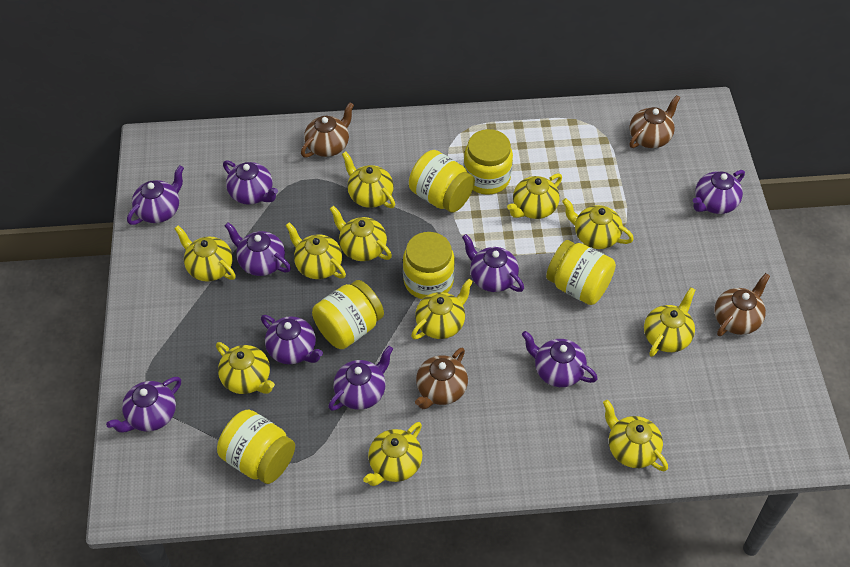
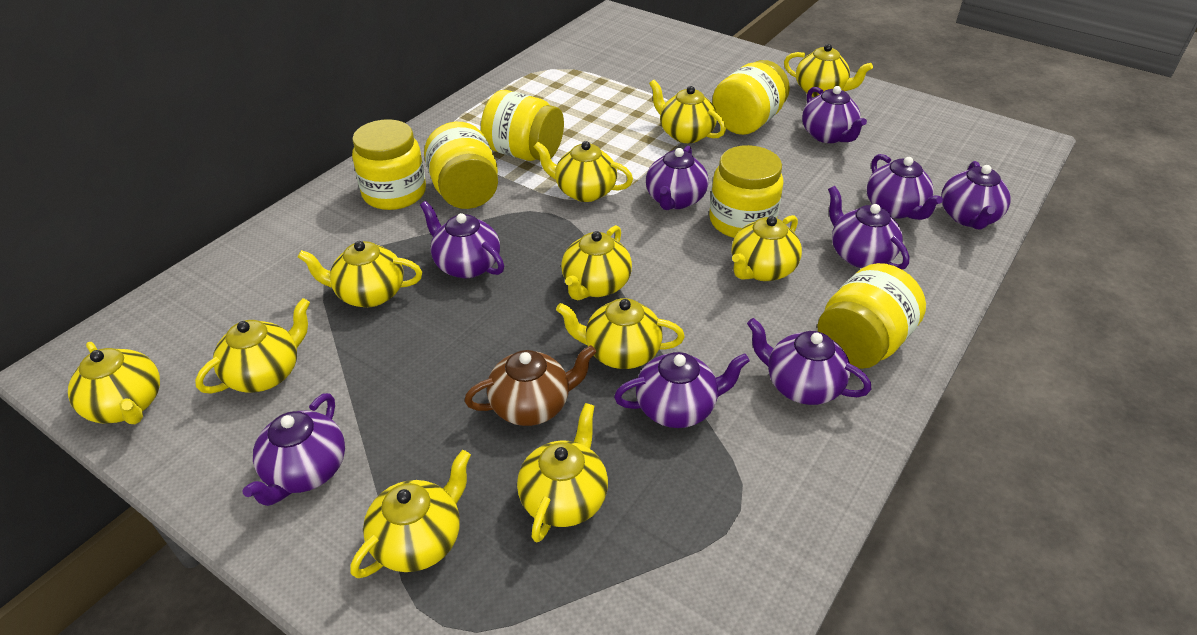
brown teapot: 4 -> 1

